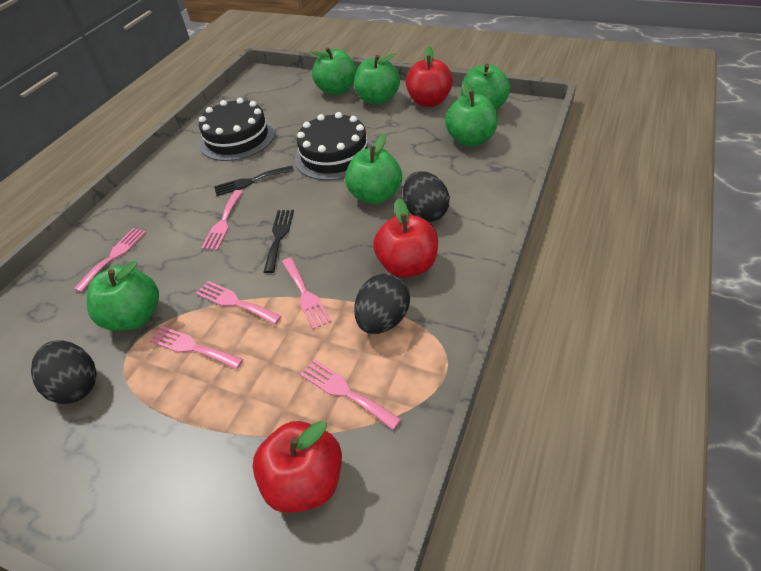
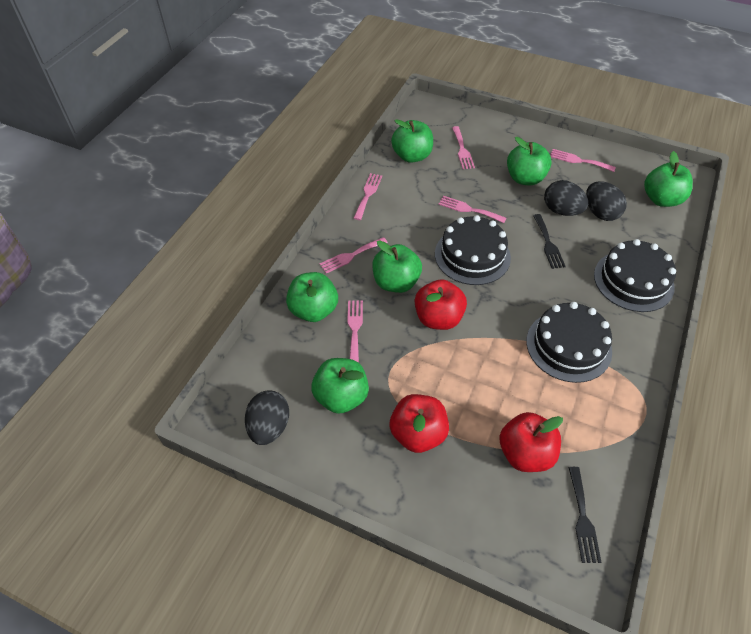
black cake: 2 -> 3

